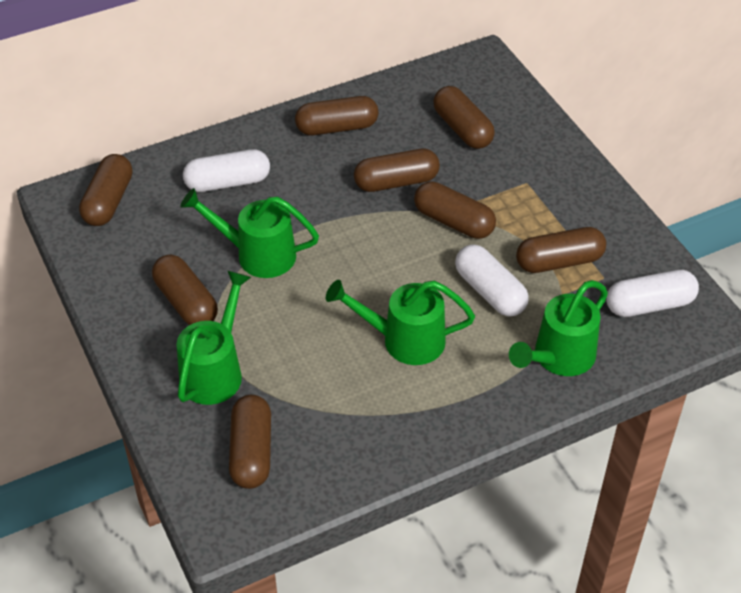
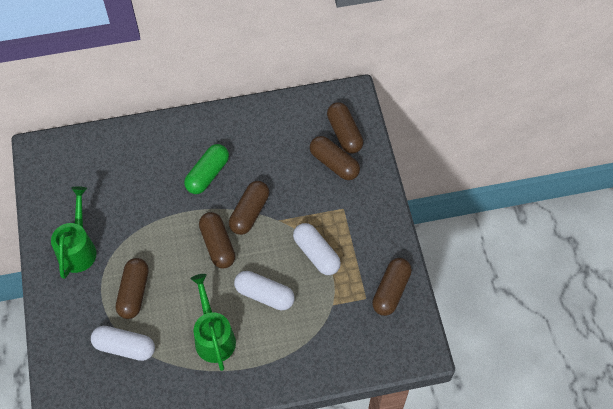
brown capsule: 8 -> 6
green capsule: 0 -> 1
green watering can: 4 -> 2

